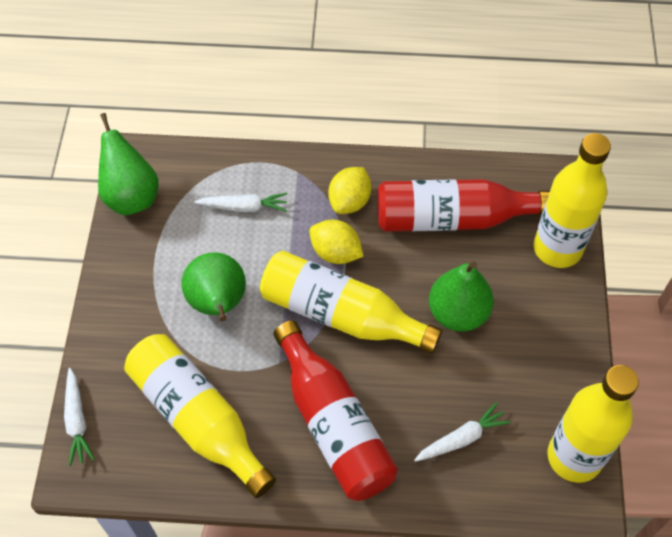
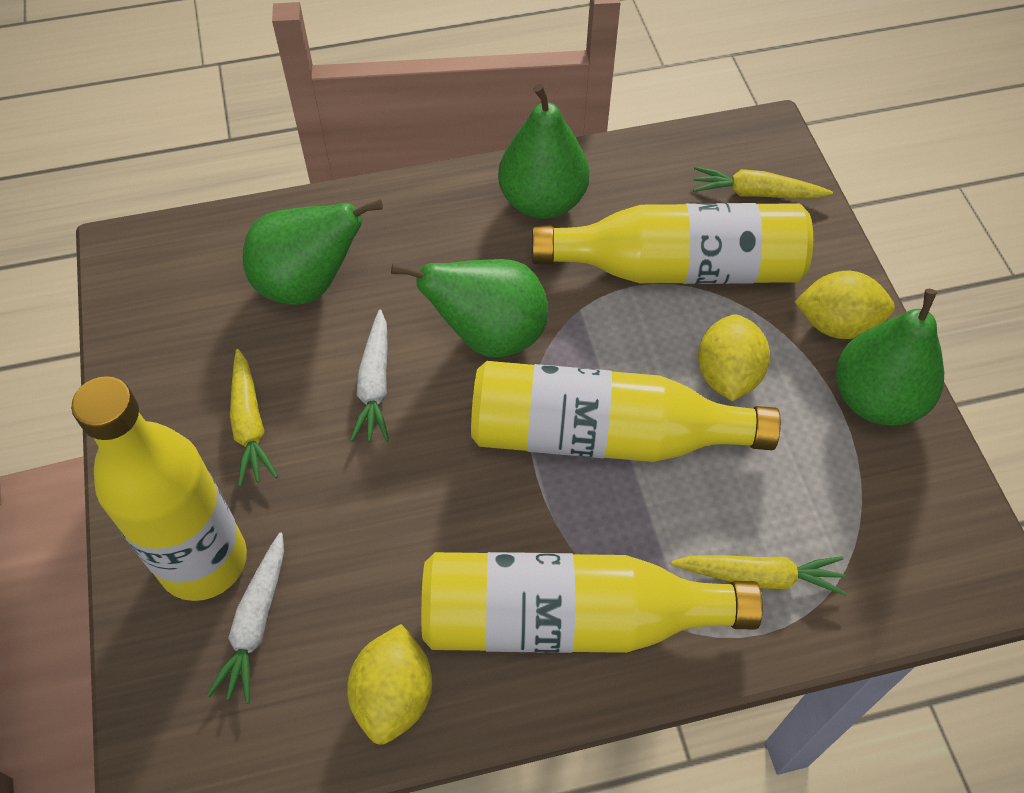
green pear: 3 -> 4
red bottle: 2 -> 0
white carrot: 3 -> 2
yellow carrot: 0 -> 3
yellow lemon: 2 -> 3

